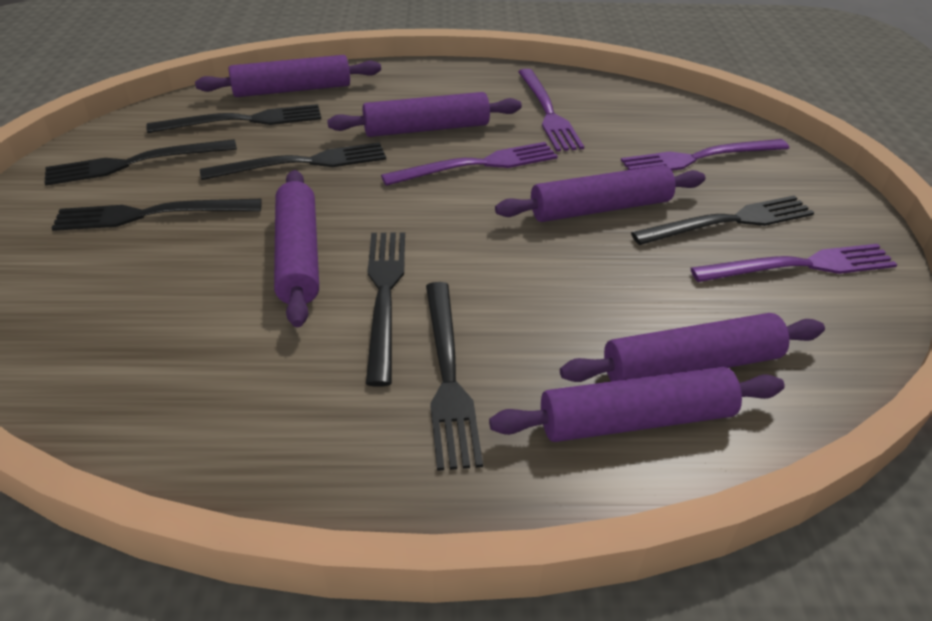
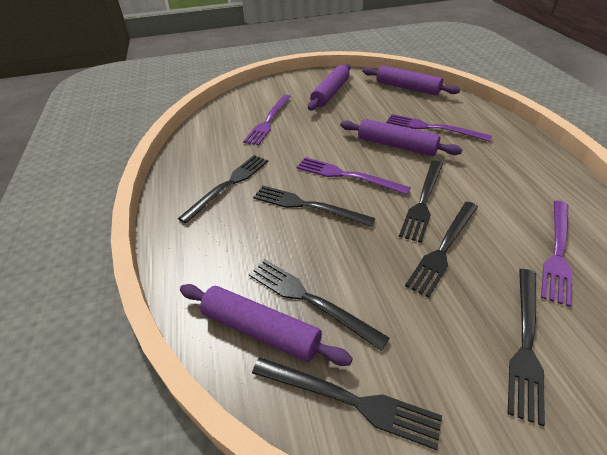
purple rolling pin: 6 -> 4

